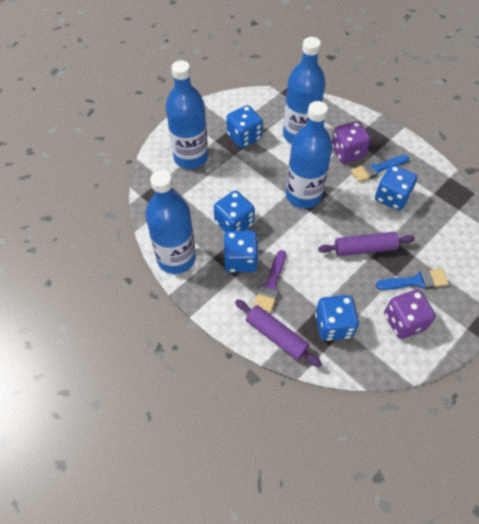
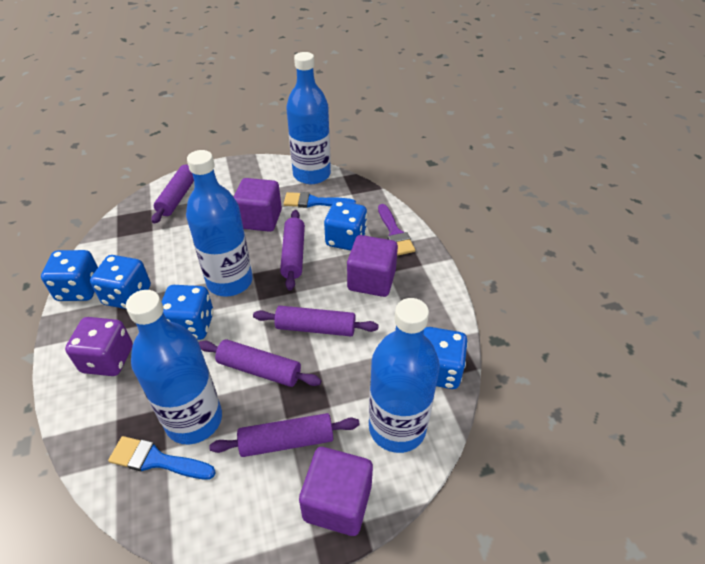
purple cube: 0 -> 3
purple dice: 2 -> 1
purple rolling pin: 2 -> 5

